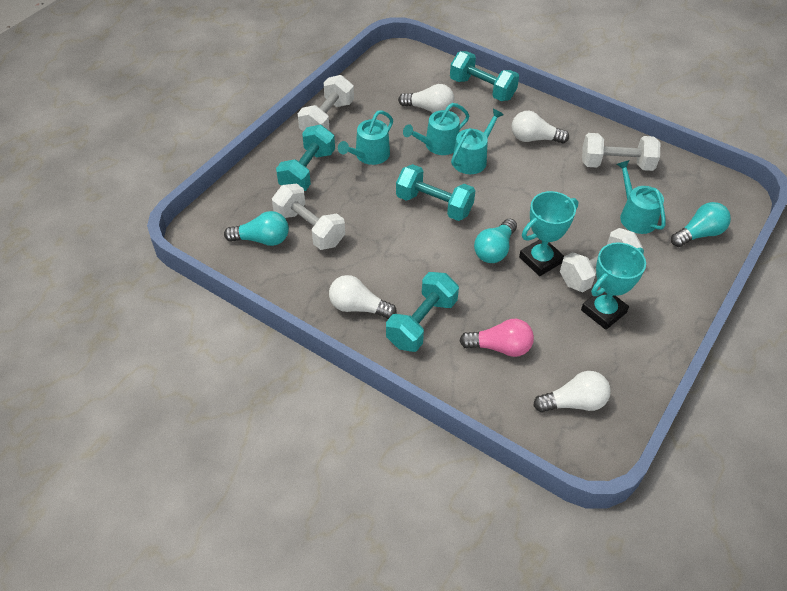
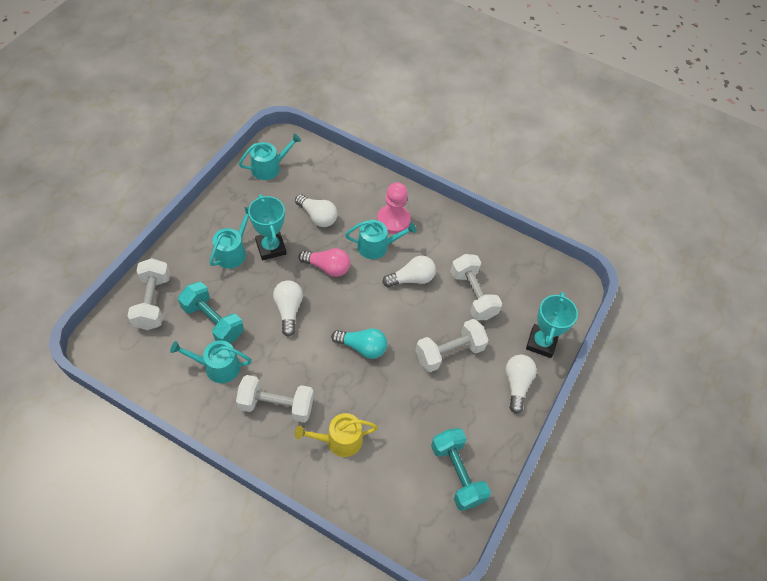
pink pawn: 0 -> 1
turquoise dumbbell: 4 -> 2
turquoise light bulb: 3 -> 1
yellow watering can: 0 -> 1

